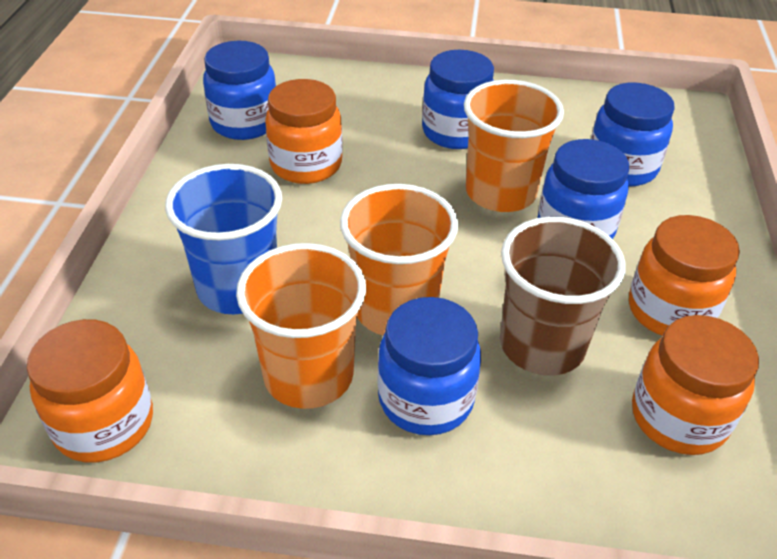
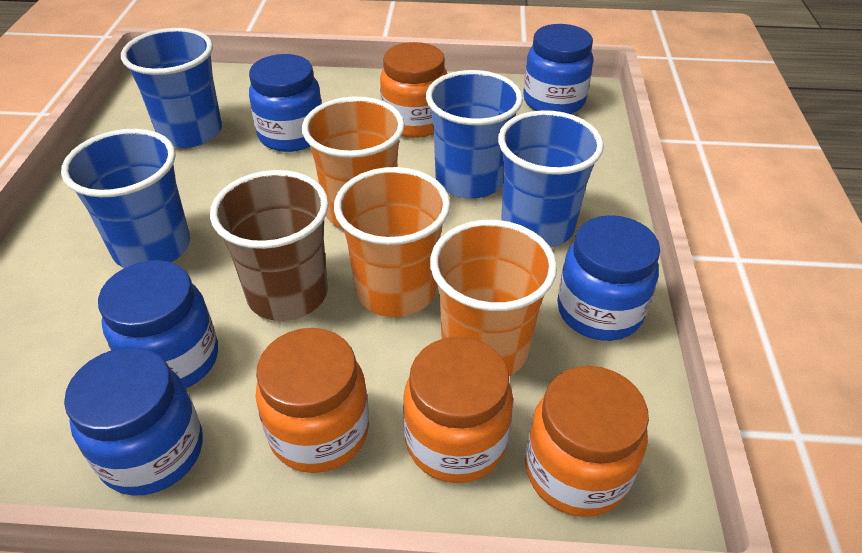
blue cup: 1 -> 4

